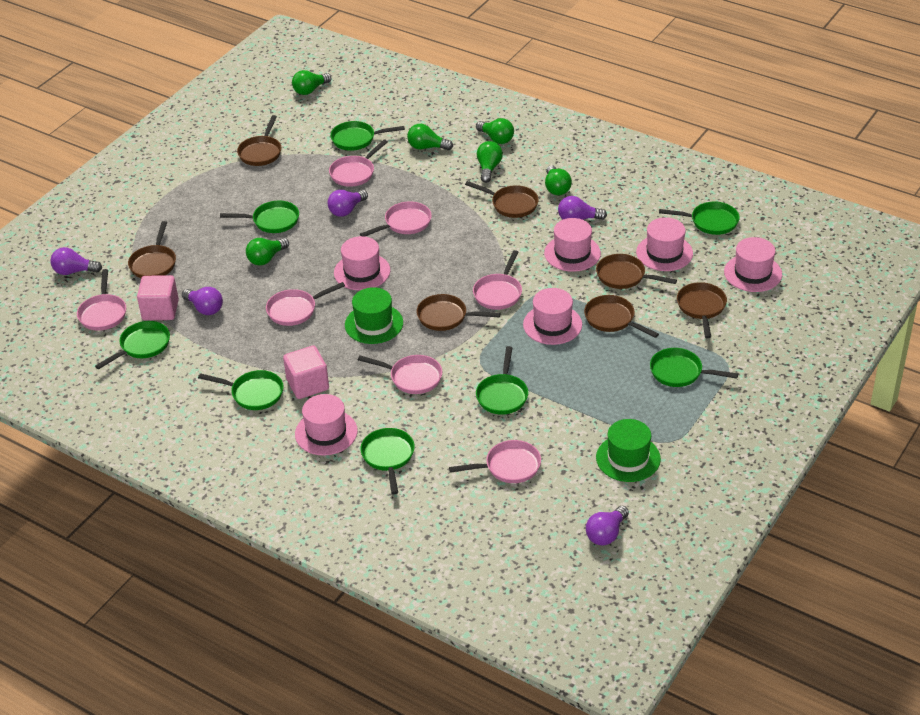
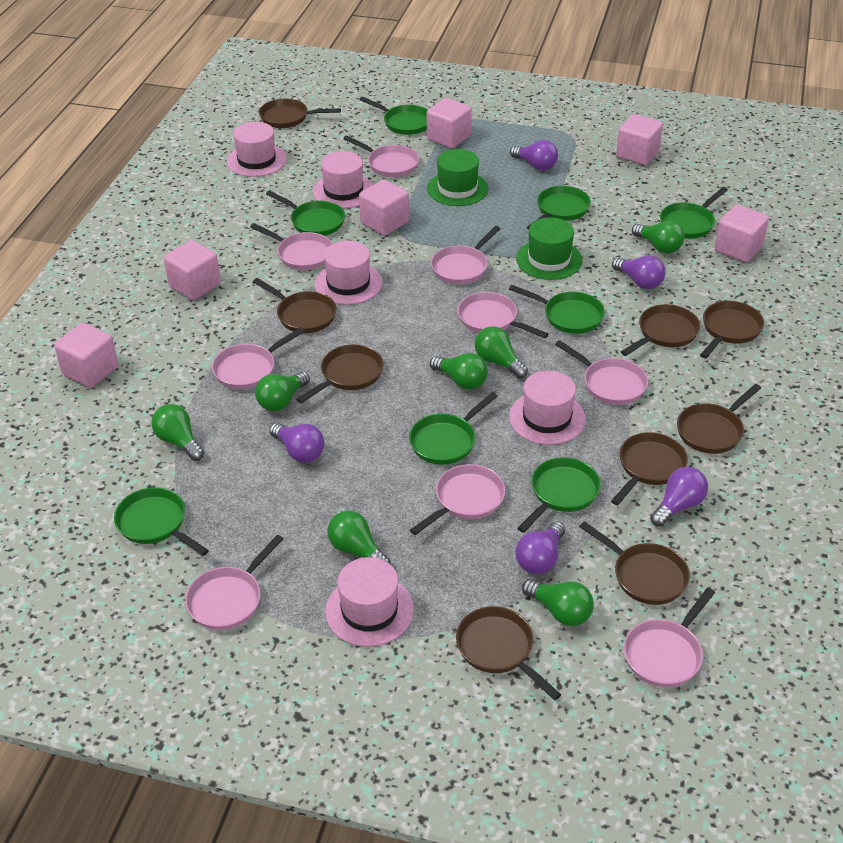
brown pan: 7 -> 9
green light bulb: 6 -> 7
pink cube: 2 -> 6
pink hat: 6 -> 5
pink pan: 7 -> 9

